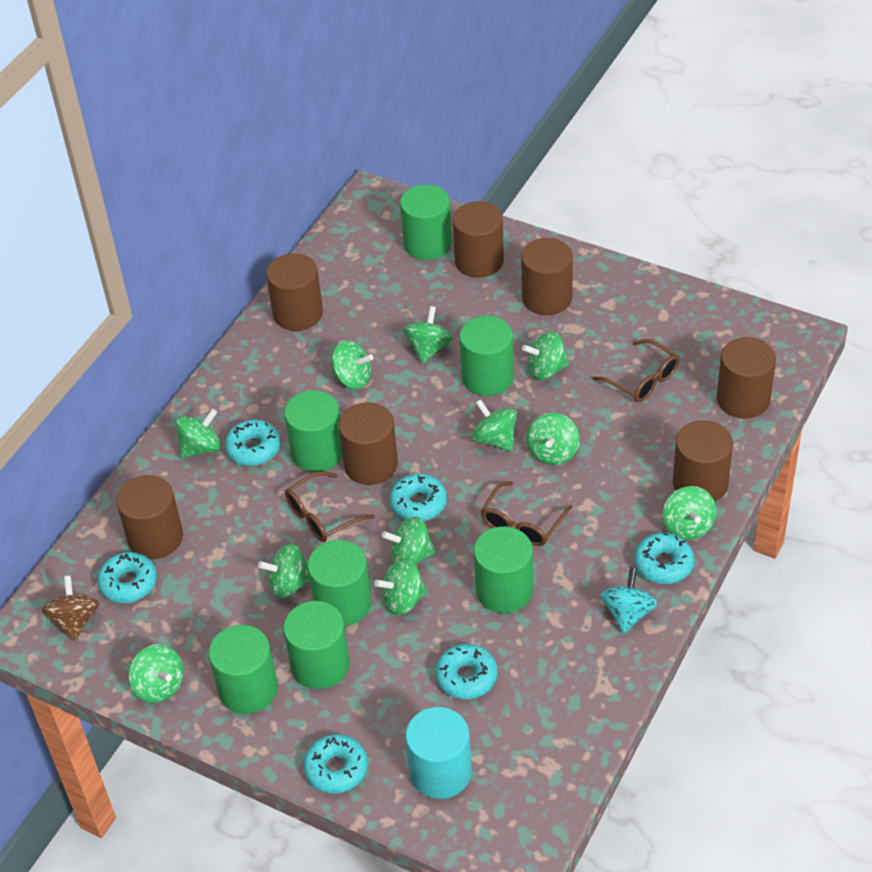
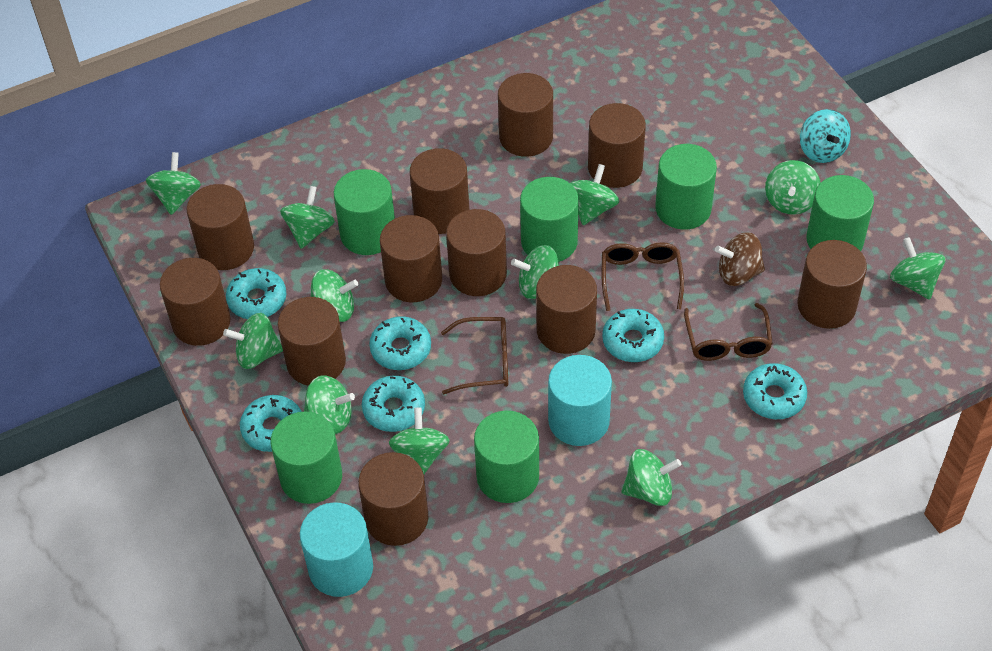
brown cylinder: 7 -> 11
green cylinder: 7 -> 6
turquoise cylinder: 1 -> 2

